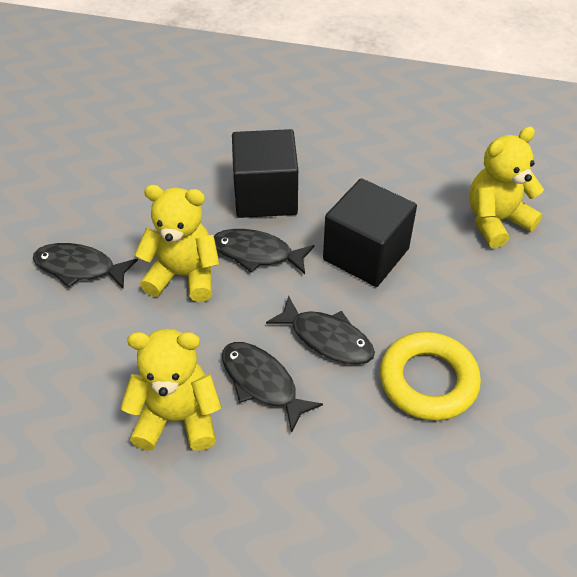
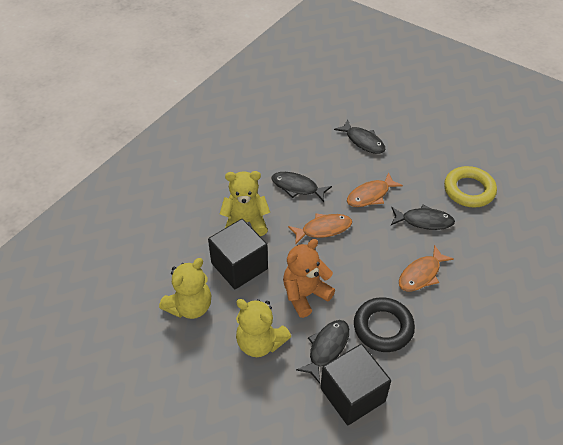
black ring: 0 -> 1
orange fish: 0 -> 3
orange teddy bear: 0 -> 1

